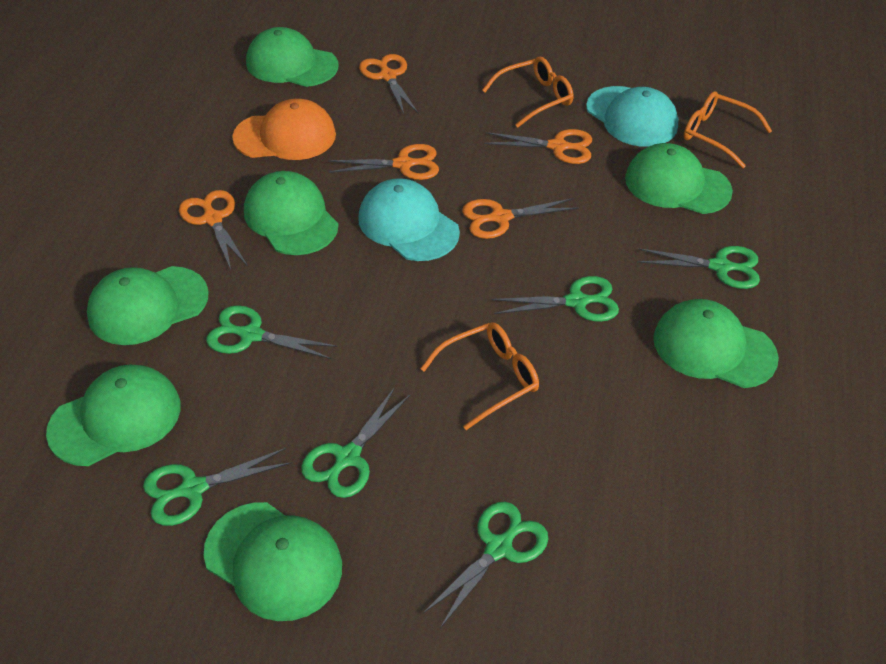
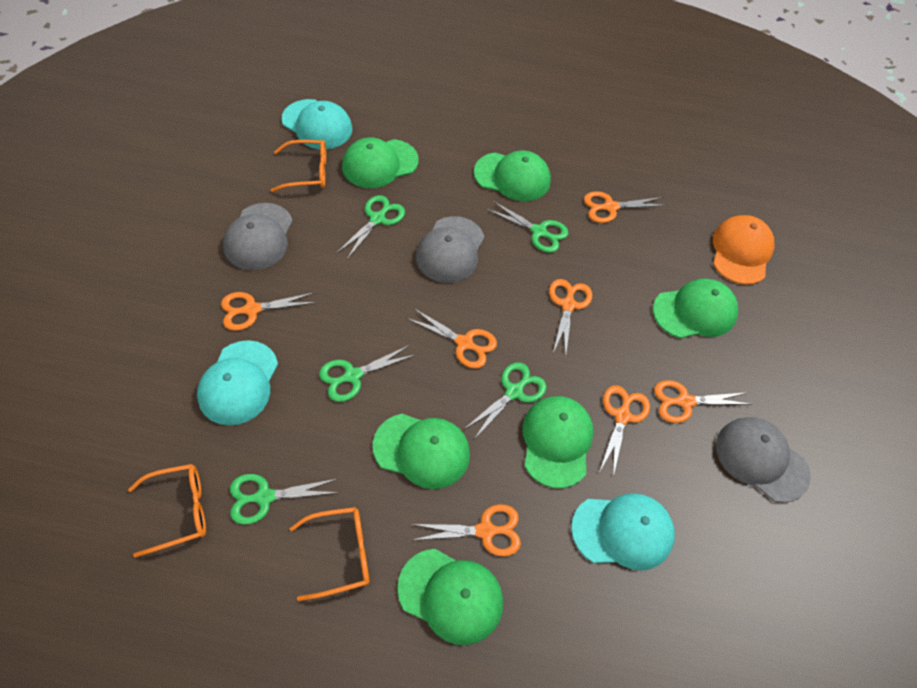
green cap: 7 -> 6
green scissors: 6 -> 5
grey cap: 0 -> 3
orange scissors: 5 -> 7
turquoise cap: 2 -> 3

